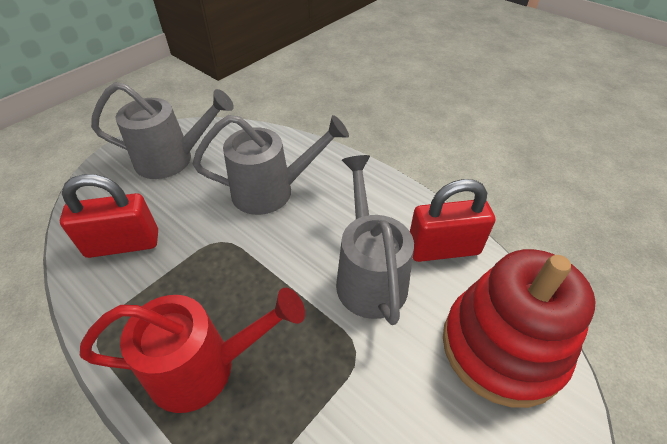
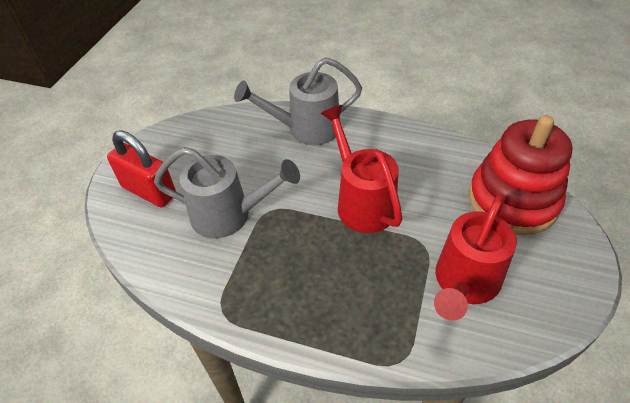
grey watering can: 3 -> 2
red padlock: 2 -> 1
red watering can: 1 -> 2

